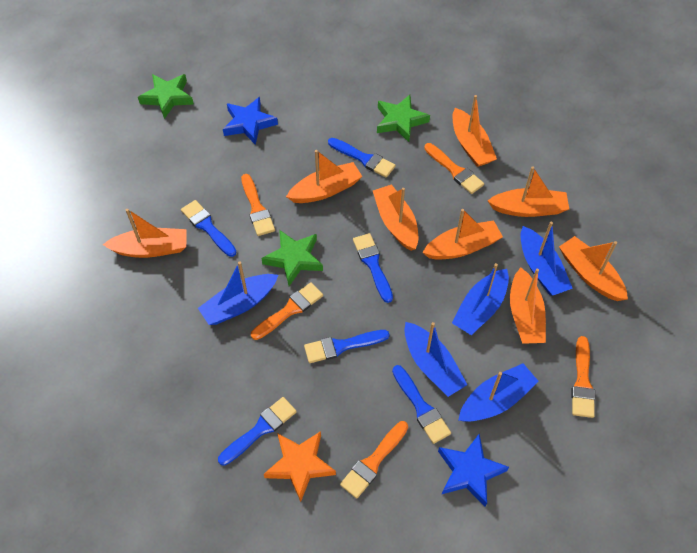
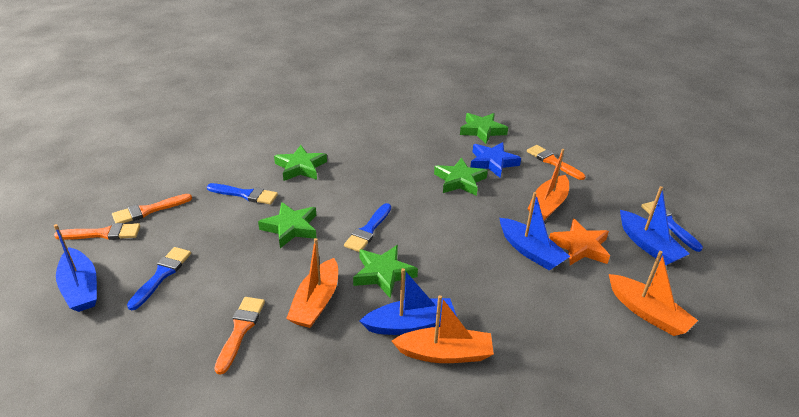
blue boat: 5 -> 4
blue brush: 6 -> 4
blue star: 2 -> 1
green star: 3 -> 5
orange boat: 8 -> 4
orange brush: 5 -> 4

